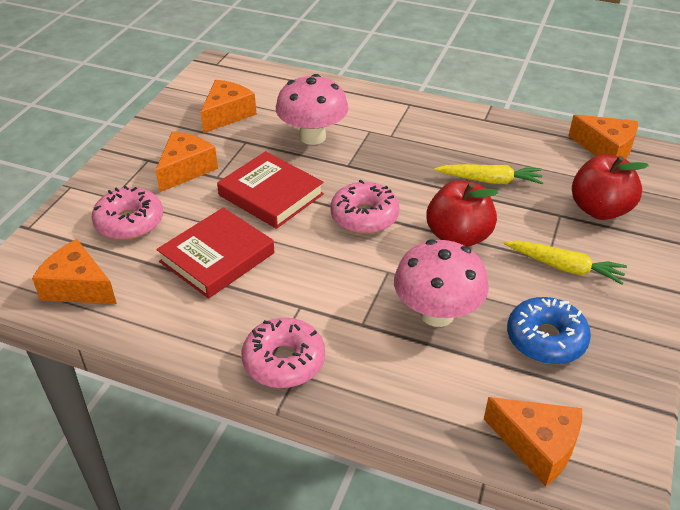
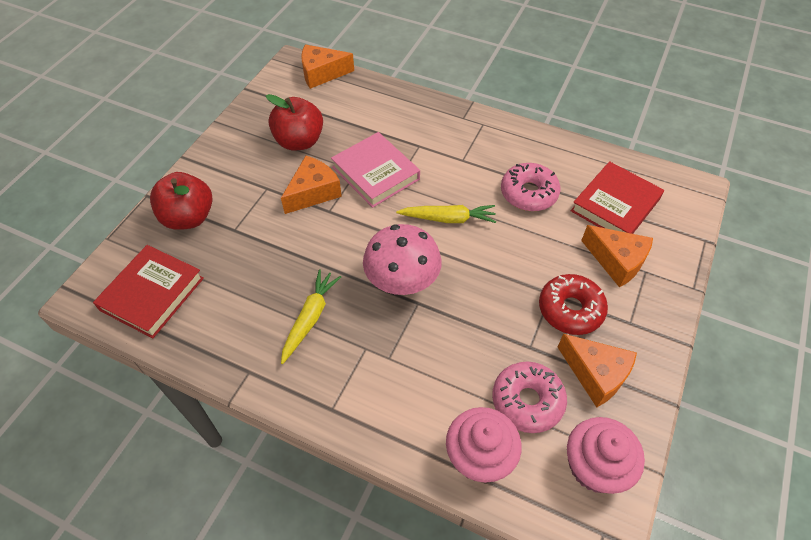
blue donut: 1 -> 0
orange cheese: 5 -> 4
pink book: 0 -> 1
pink cupcake: 0 -> 2
pink donut: 3 -> 2
pink mushroom: 2 -> 1
red donut: 0 -> 1

